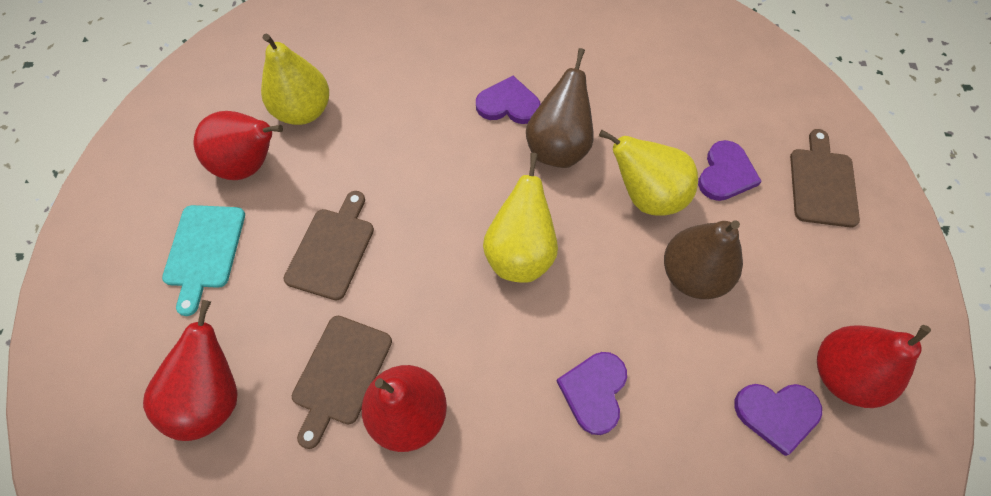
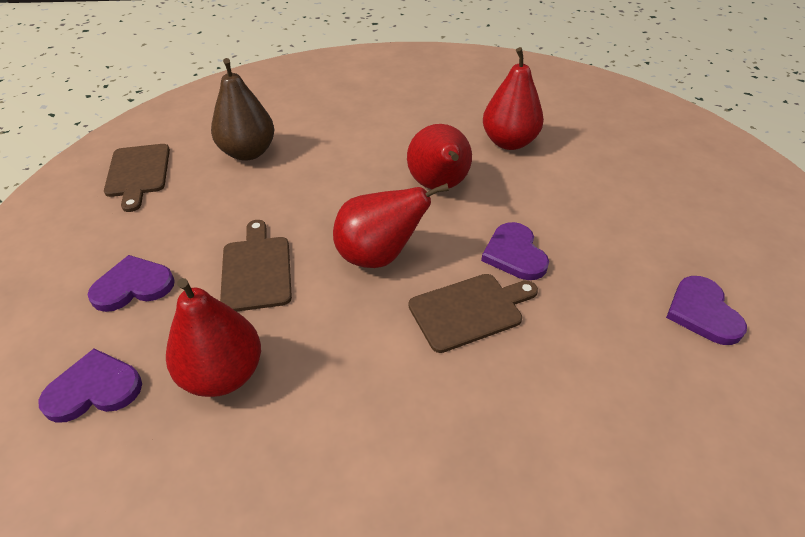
brown pear: 2 -> 1
turquoise cutting board: 1 -> 0
yellow pear: 3 -> 0

